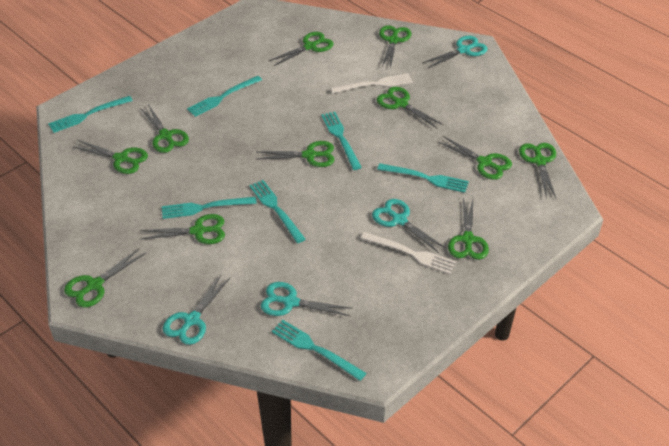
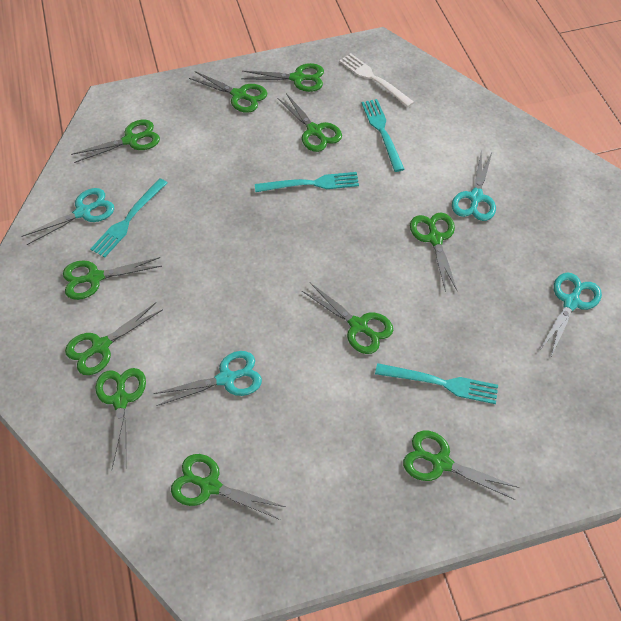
turquoise fork: 7 -> 4
white fork: 2 -> 1

